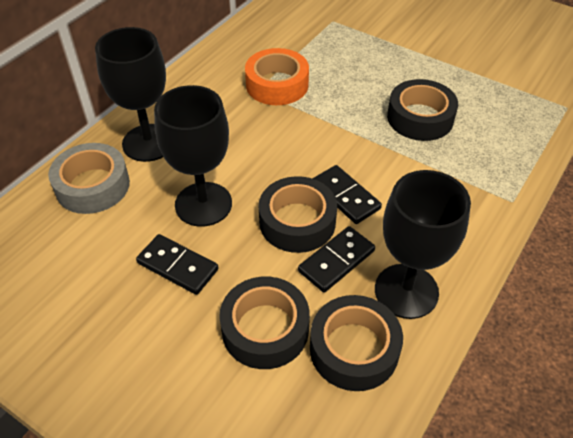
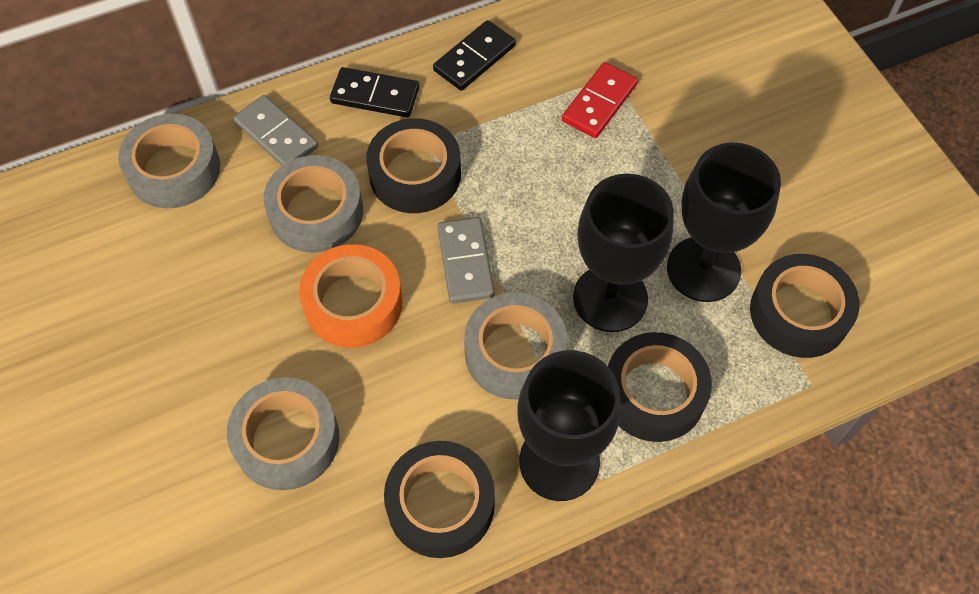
black domino: 3 -> 2
grey domino: 0 -> 2
grey tape: 1 -> 4
red domino: 0 -> 1

